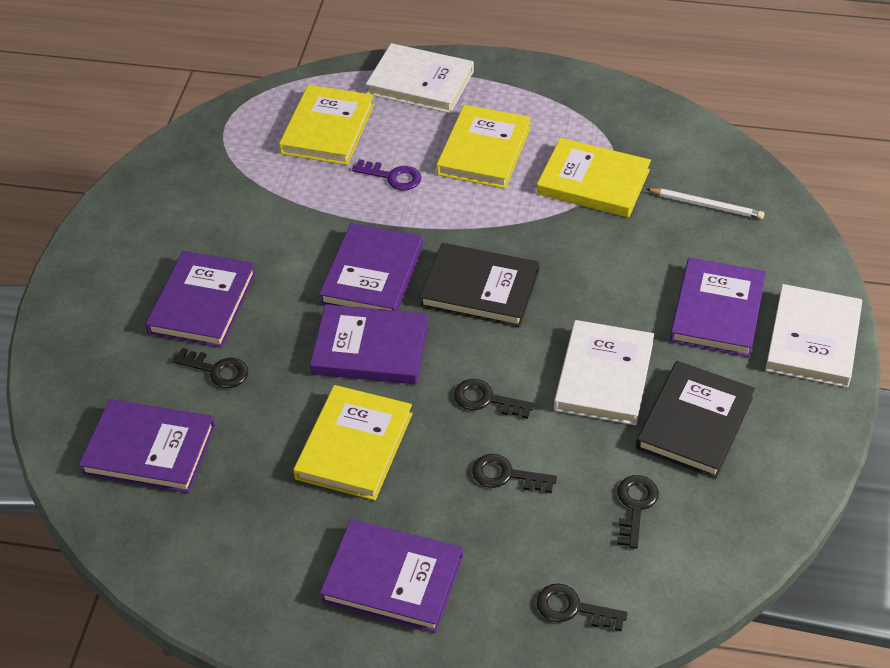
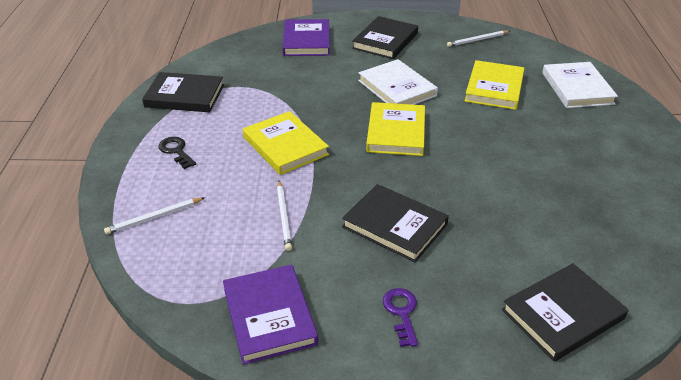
black book: 2 -> 4
black key: 5 -> 1
purple book: 6 -> 2
white book: 3 -> 2
white pencil: 1 -> 3
yellow book: 4 -> 3

